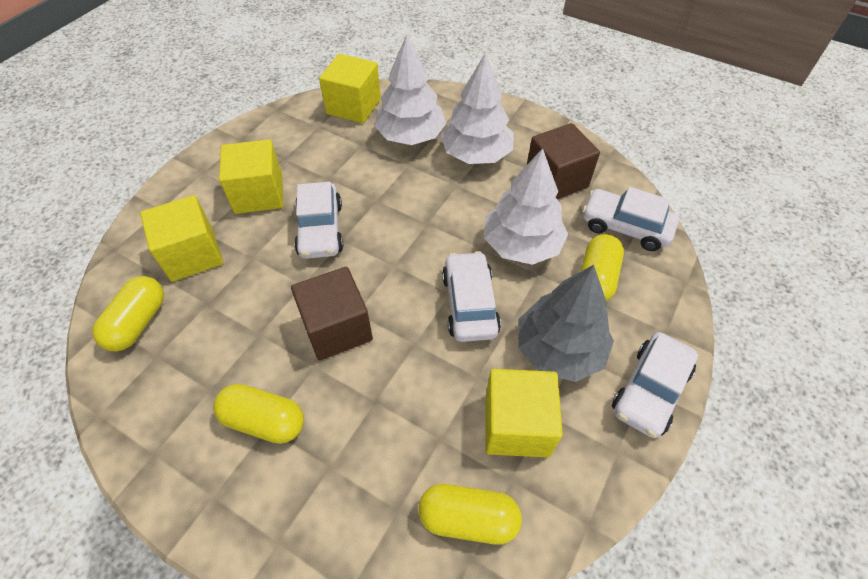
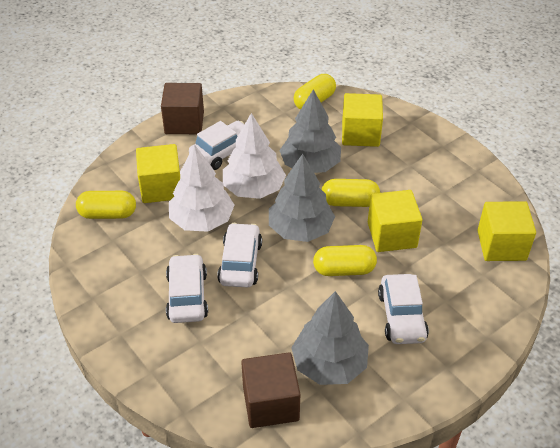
grey tree: 1 -> 3
white tree: 3 -> 2

